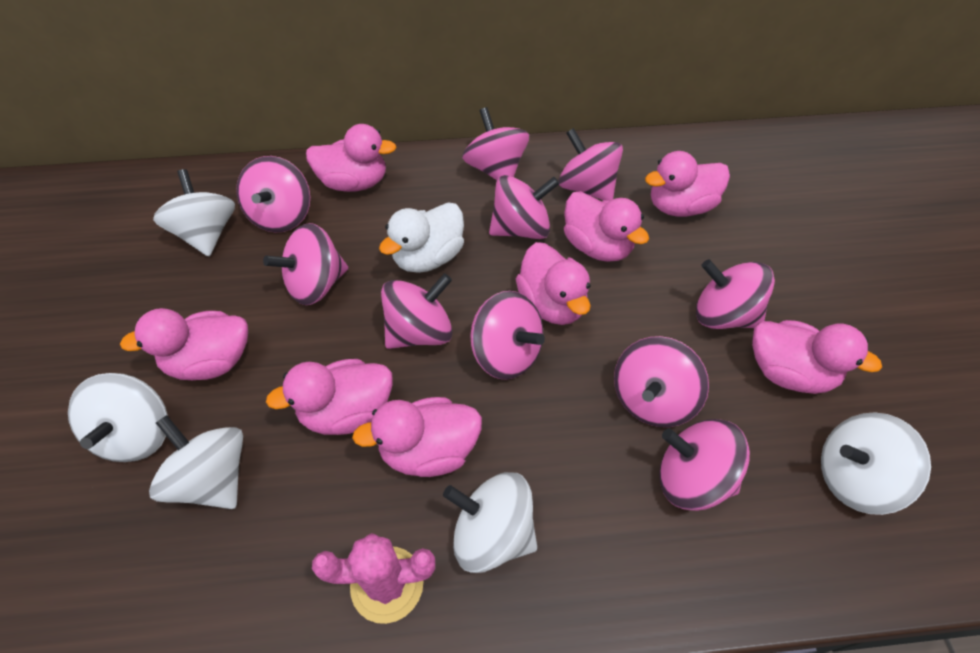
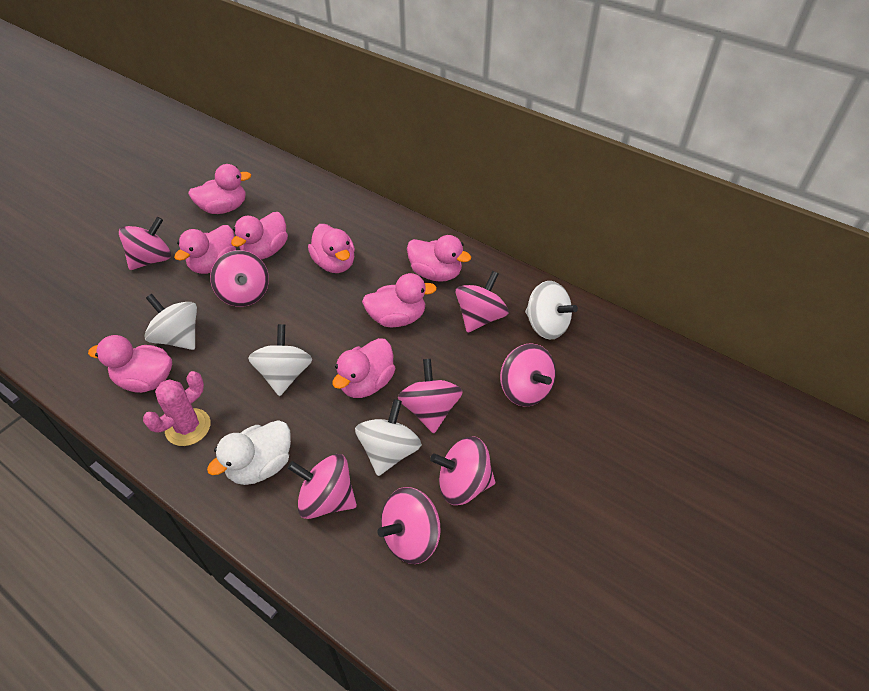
pink spinning top: 10 -> 8
white spinning top: 5 -> 4

